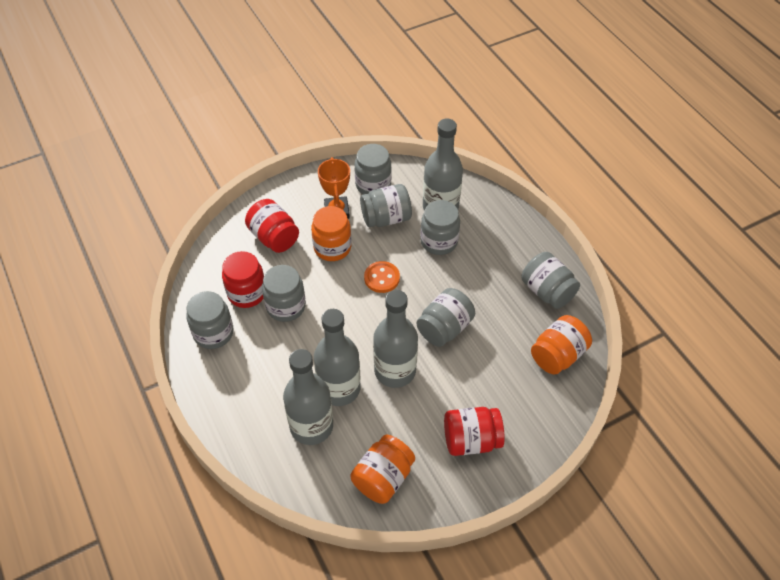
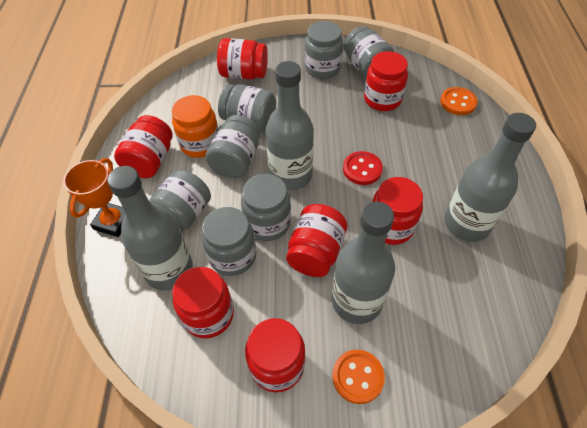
orange button: 1 -> 2
orange jar: 3 -> 1
red button: 0 -> 1
red jar: 3 -> 7

